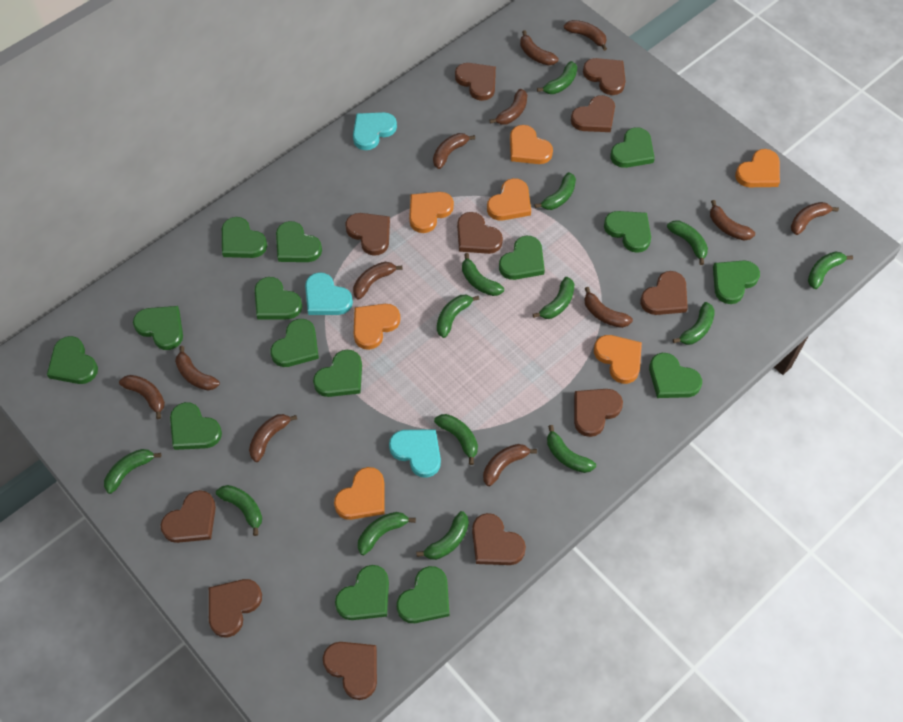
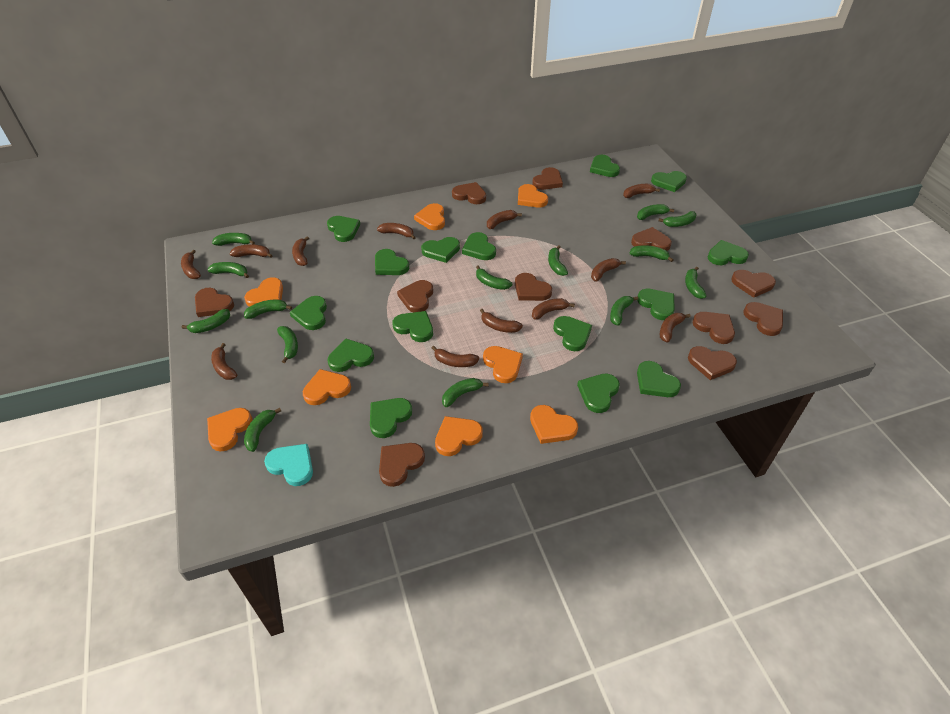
orange heart: 7 -> 8
turquoise heart: 3 -> 1

